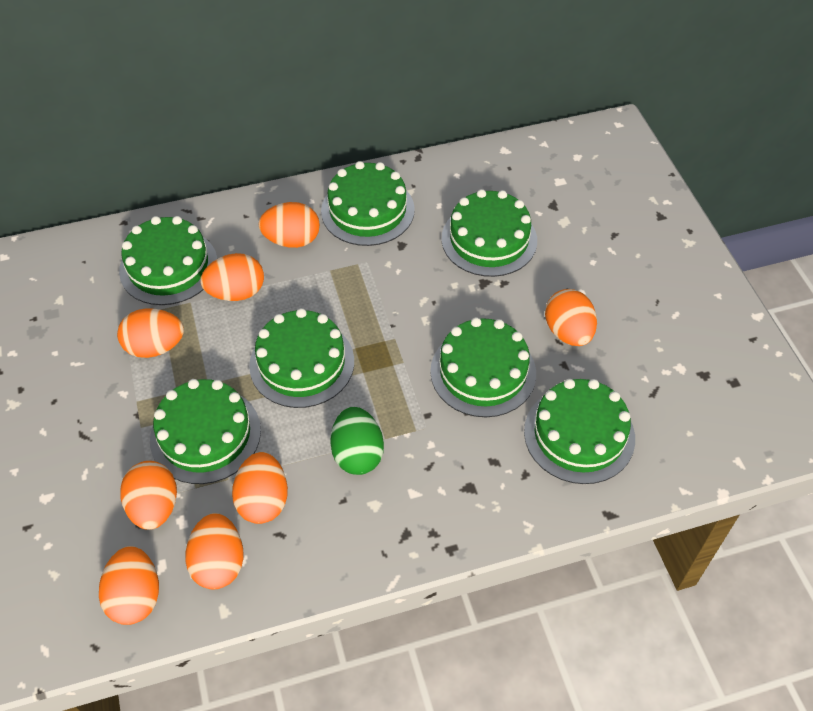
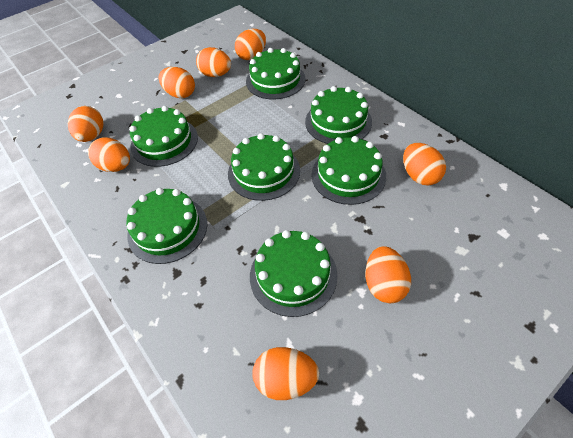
green egg: 1 -> 0

